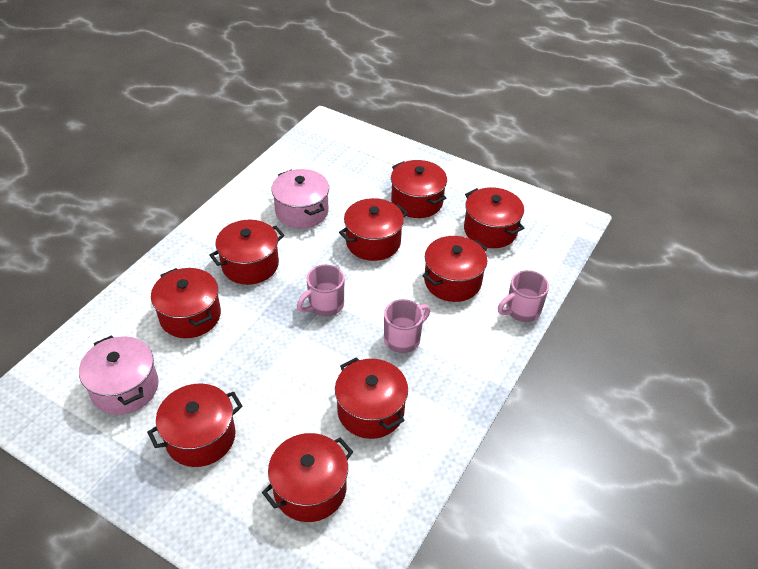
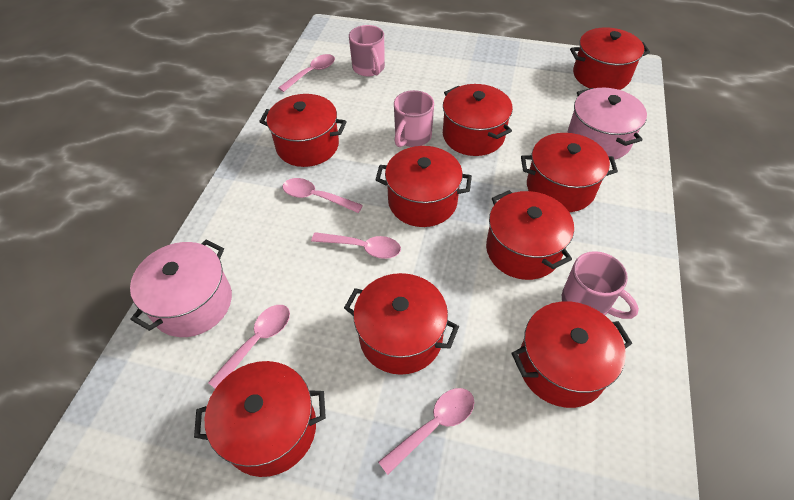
pink spoon: 0 -> 5

